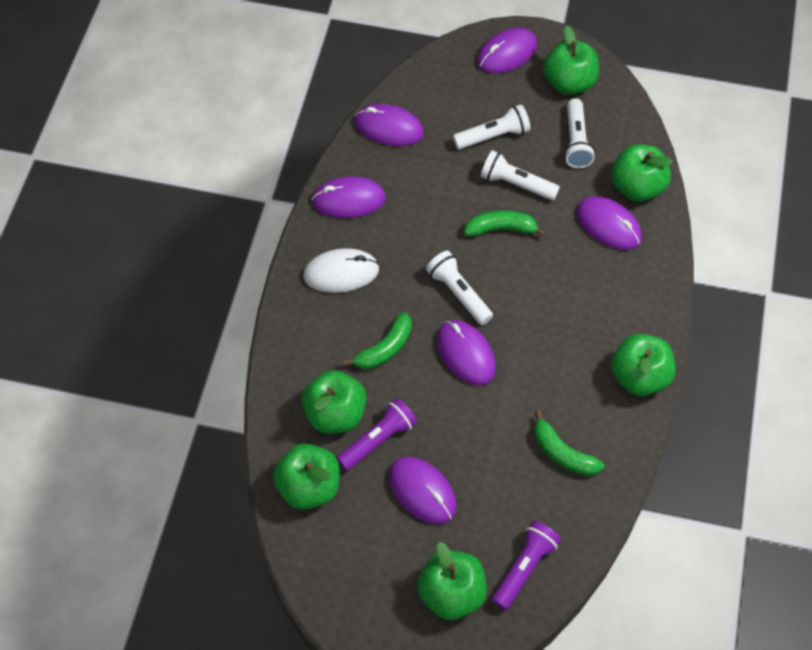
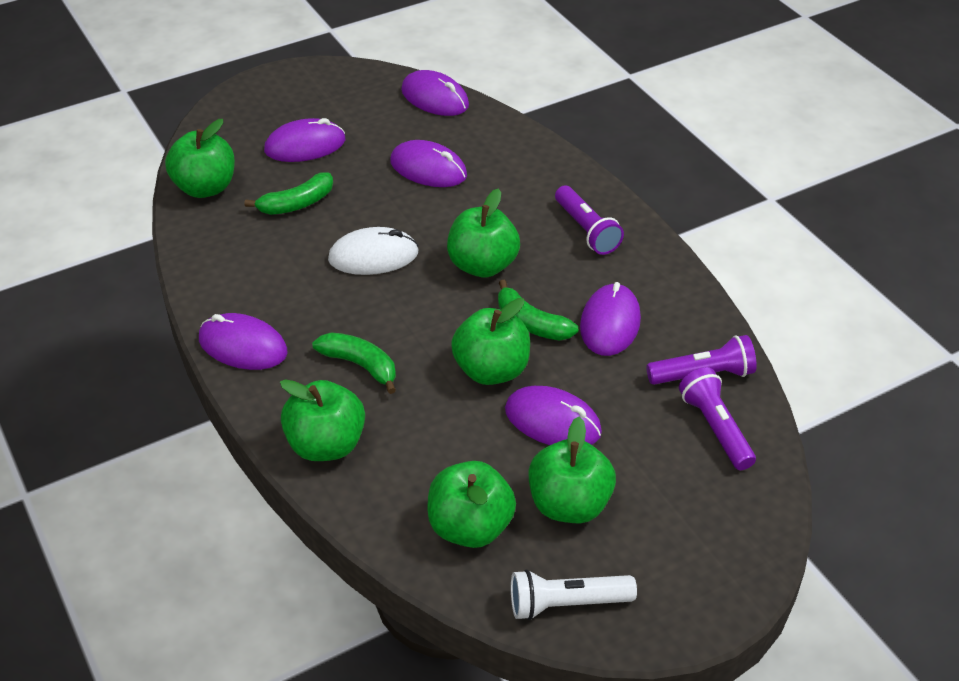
purple flashlight: 2 -> 3
white flashlight: 4 -> 1

